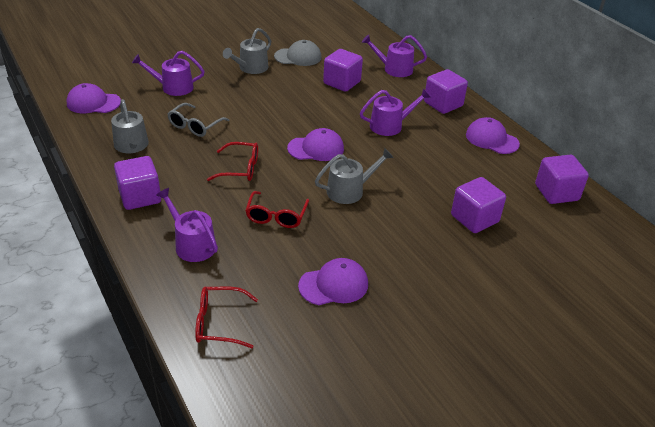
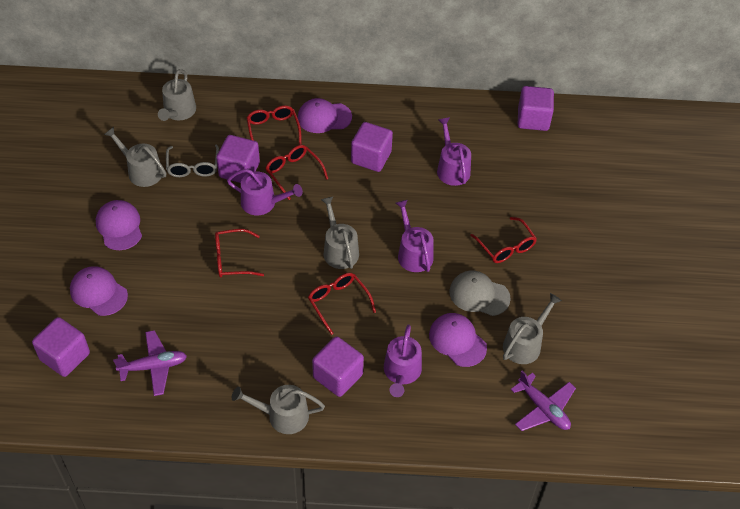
grey watering can: 3 -> 5
purple plane: 0 -> 2
red glasses: 3 -> 5

